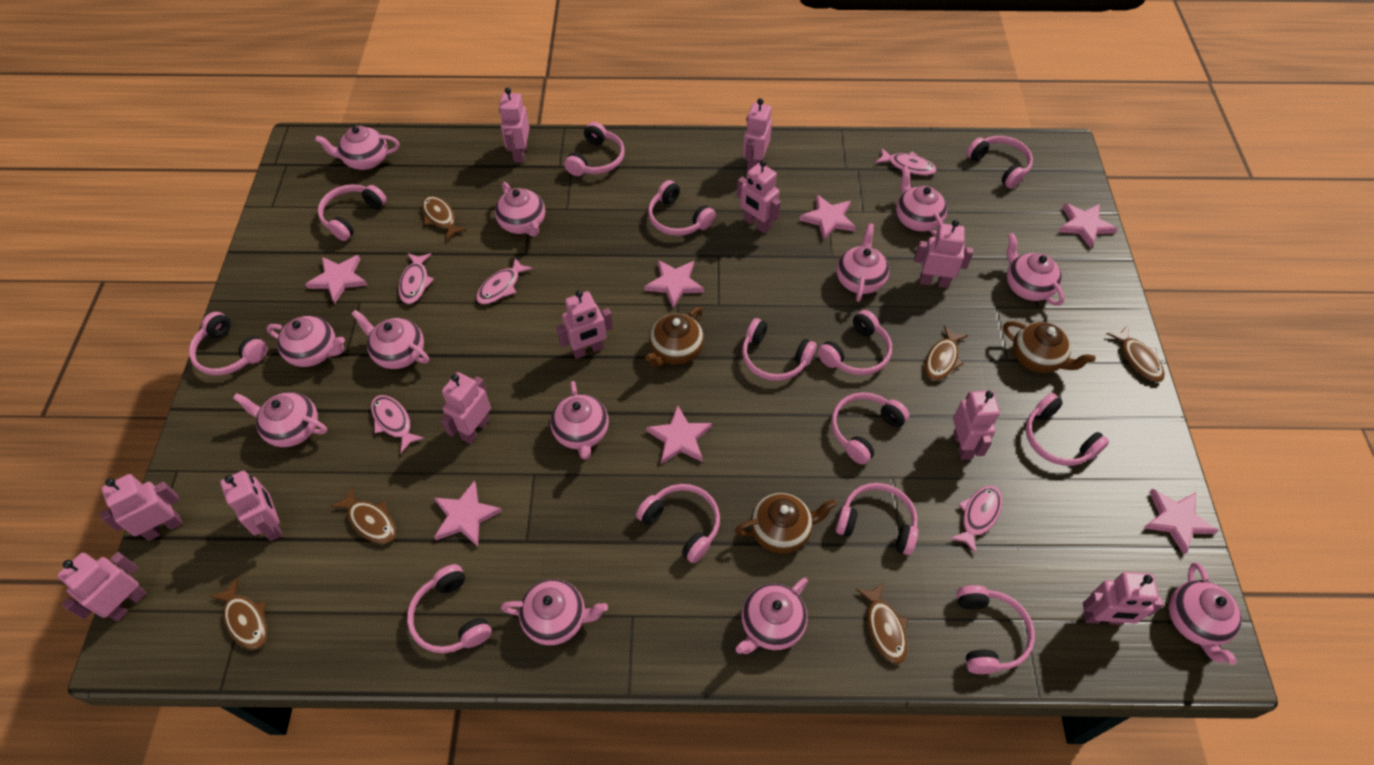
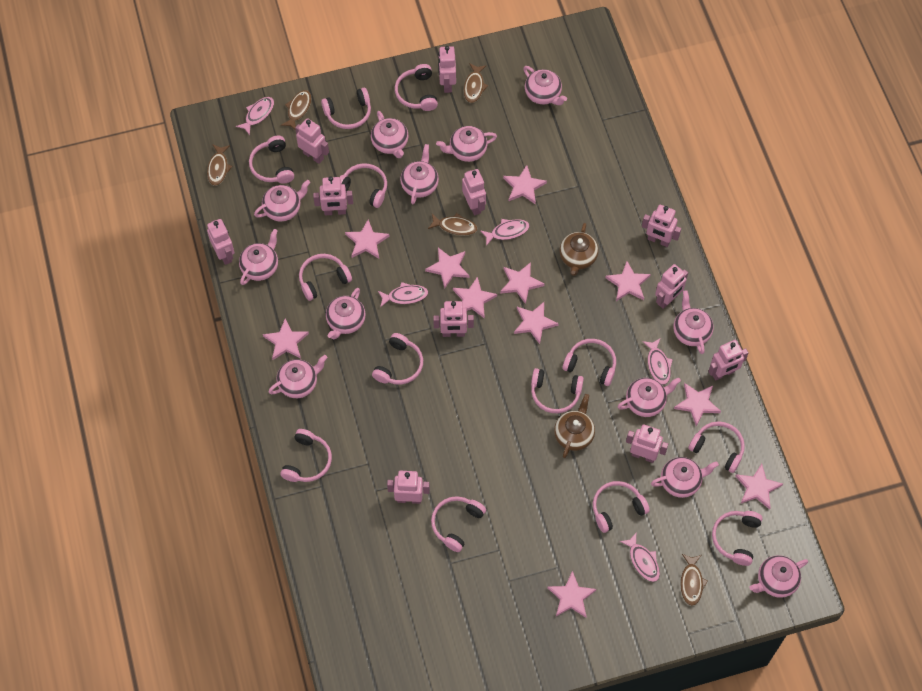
brown fish: 6 -> 5
brown teapot: 3 -> 2
pink star: 7 -> 11

